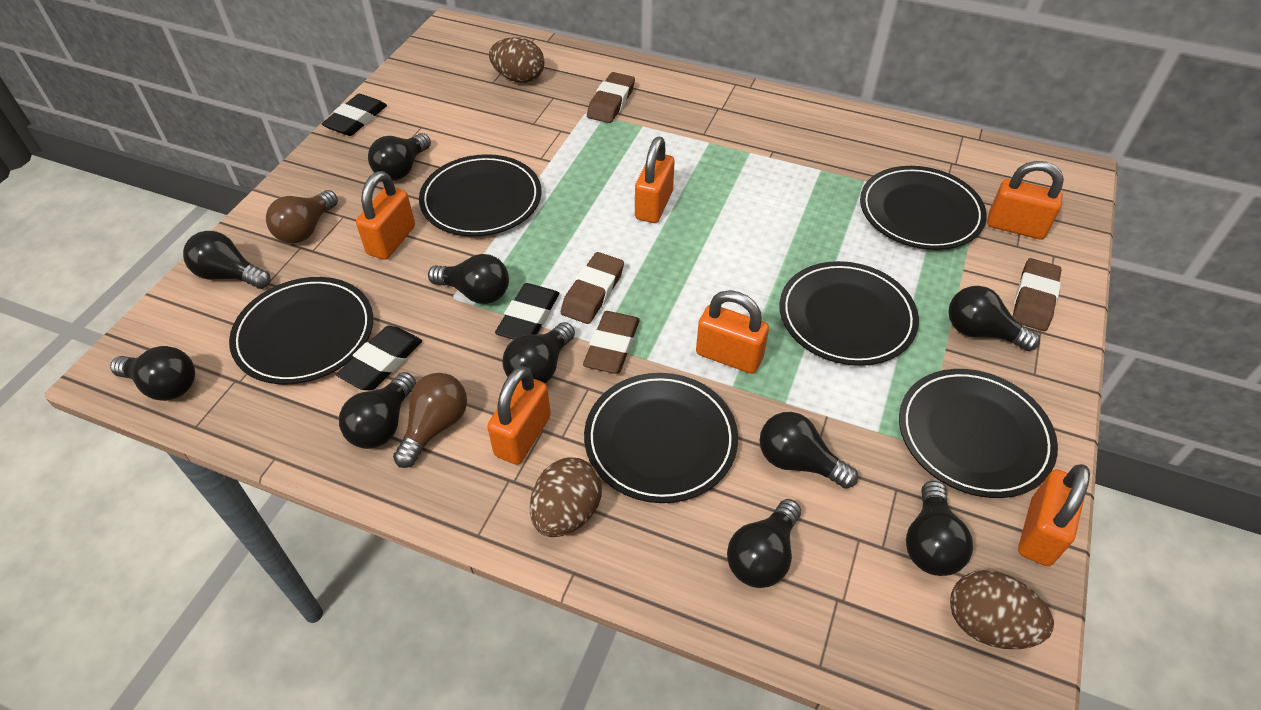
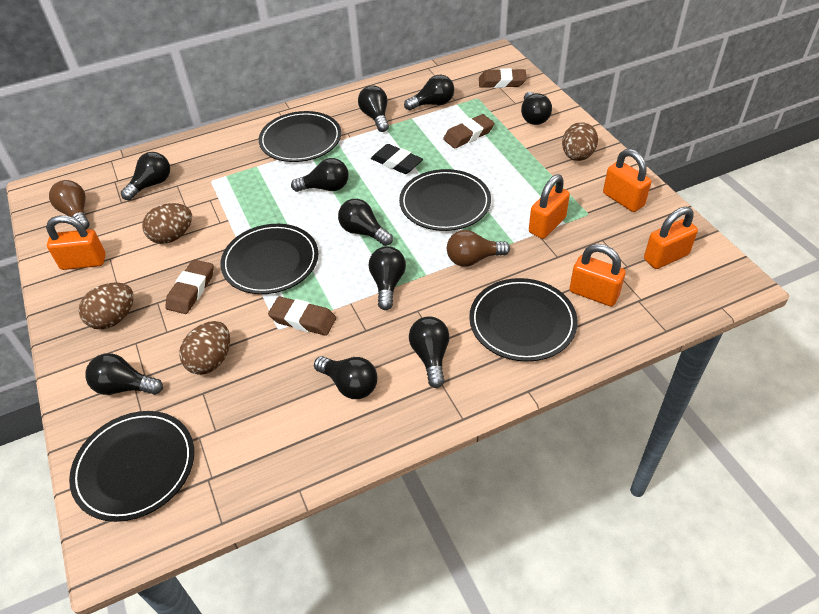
black eraser: 3 -> 1
black plate: 6 -> 5
brown egg: 3 -> 4
orange padlock: 6 -> 5

